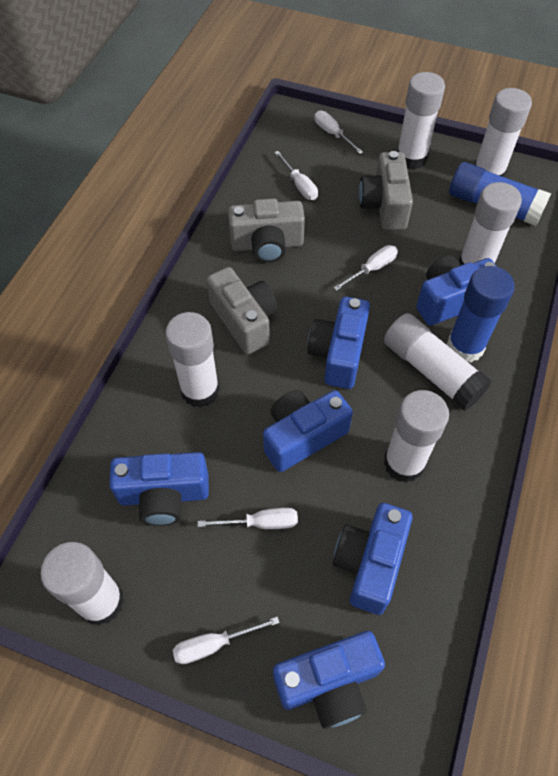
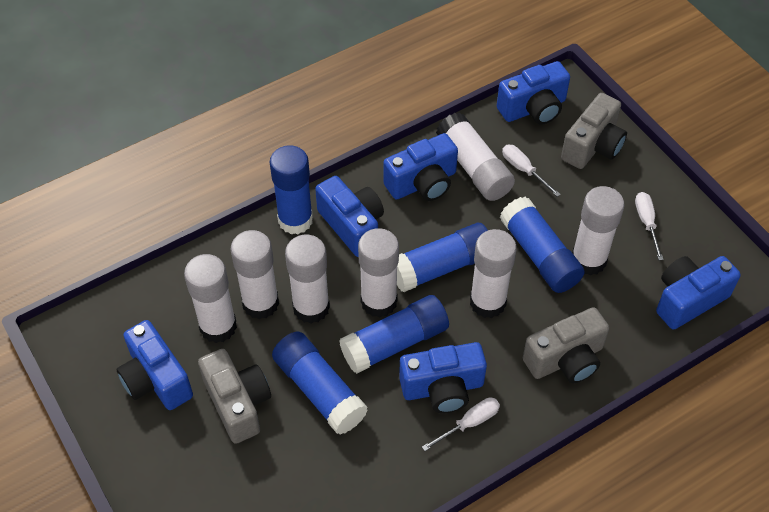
blue glue stick: 2 -> 5
white screwdriver: 5 -> 3

